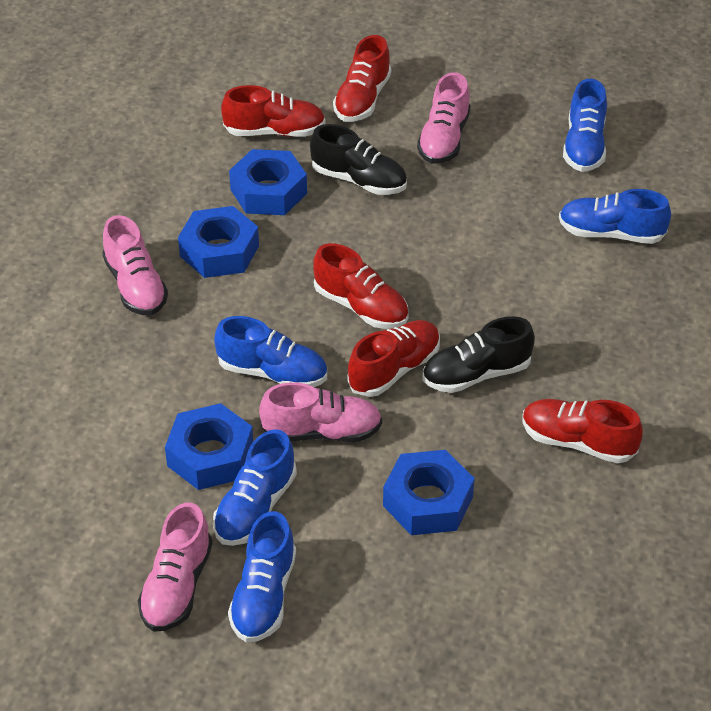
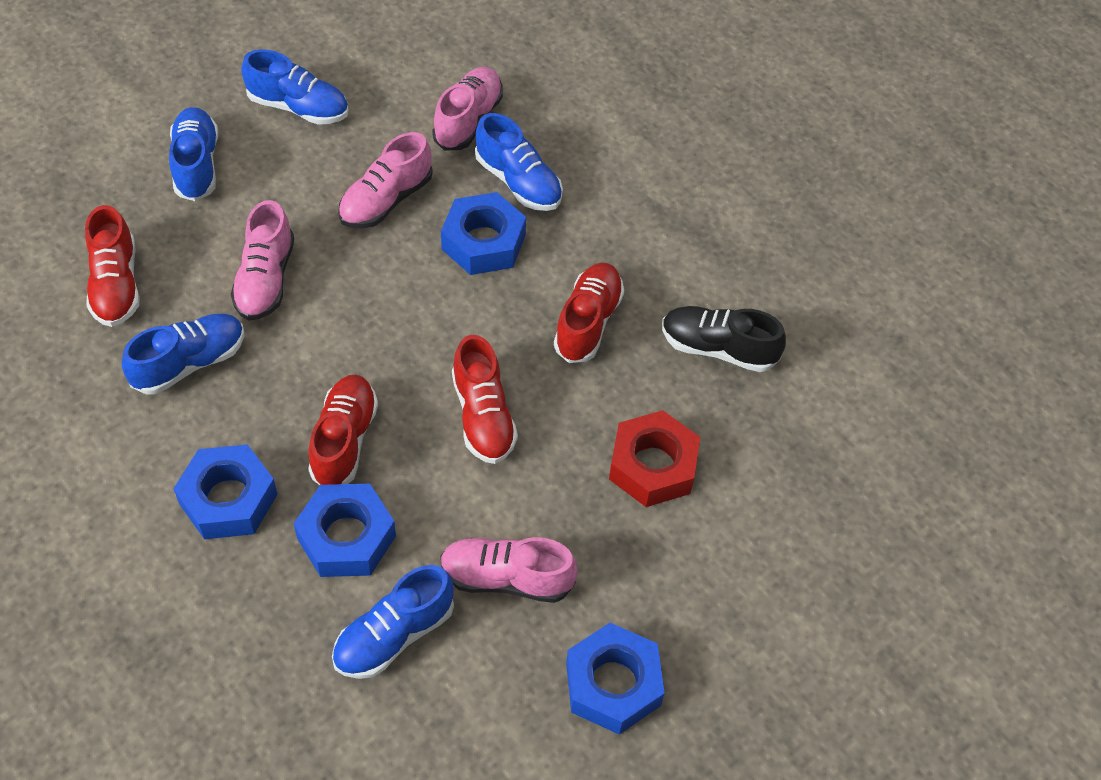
black shoe: 2 -> 1
red nut: 0 -> 1
red shoe: 5 -> 4

